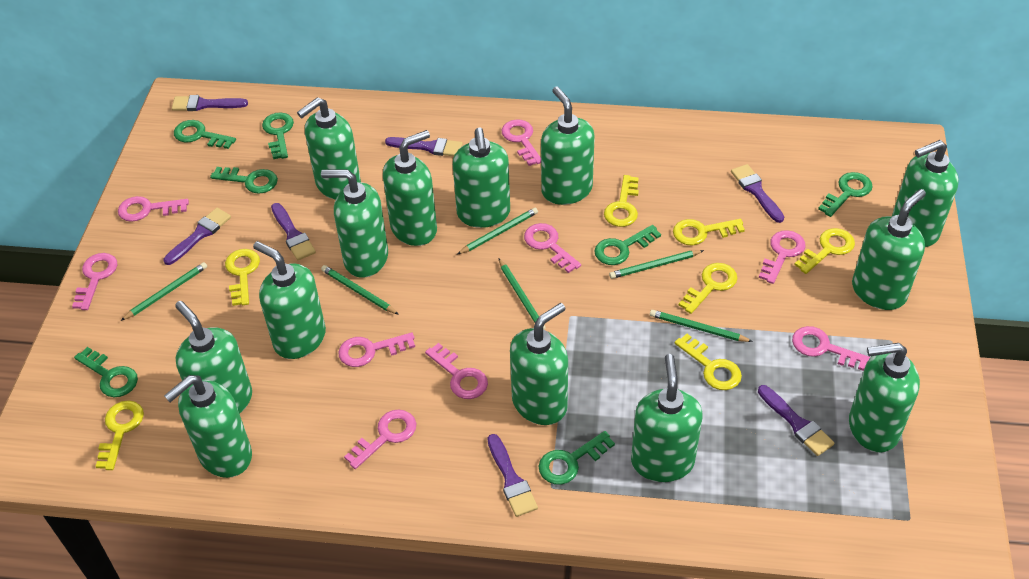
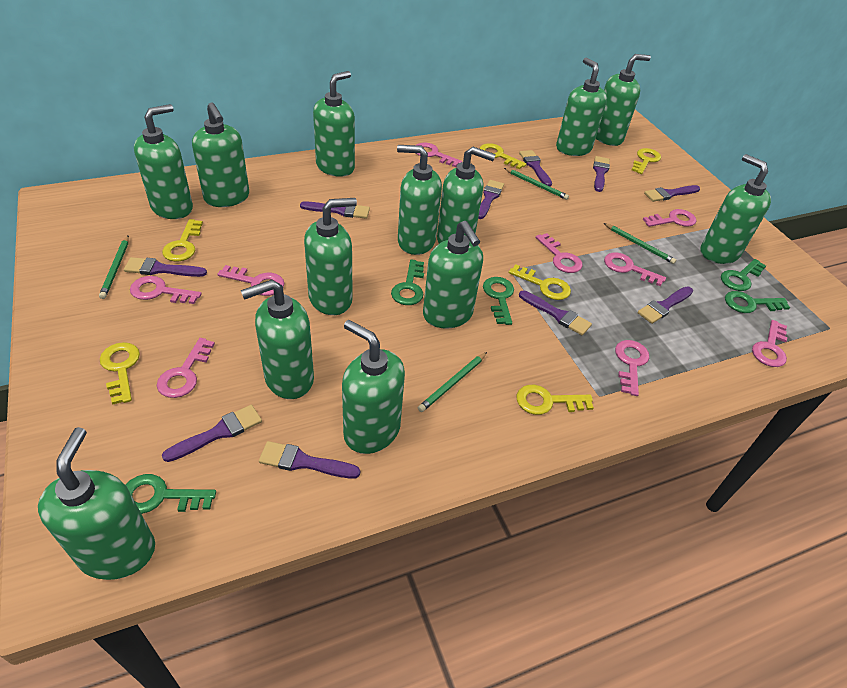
green key: 7 -> 5
green pencil: 6 -> 4
purple brush: 7 -> 10
yellow key: 7 -> 6

